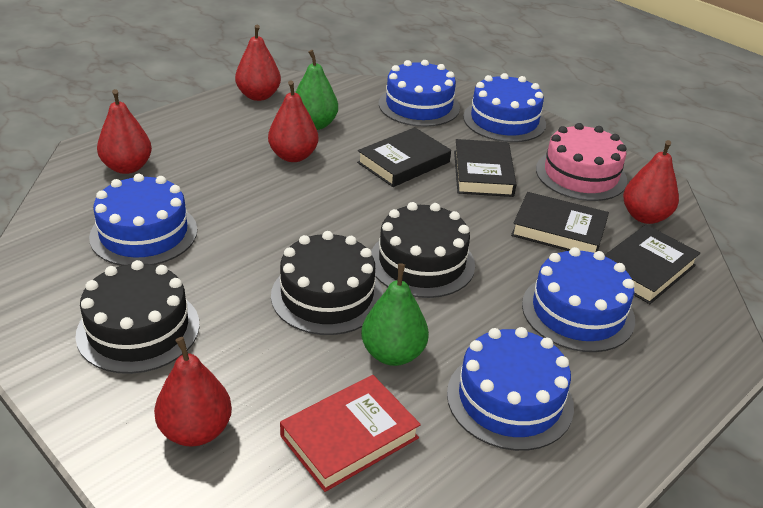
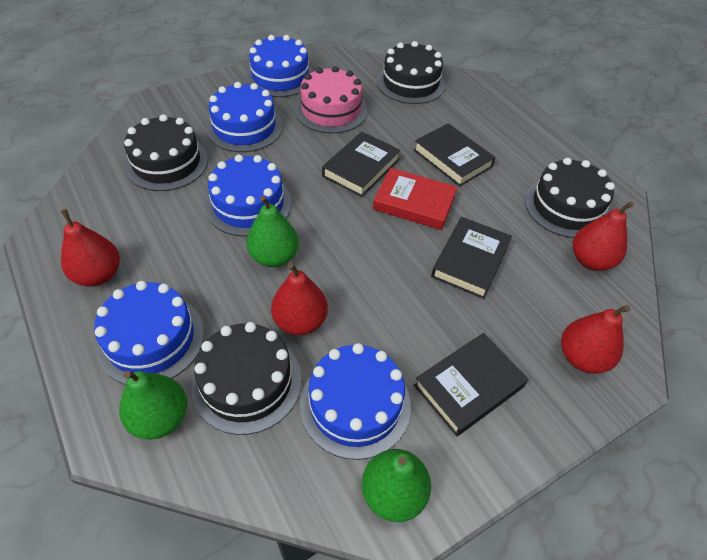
black cake: 3 -> 4
green pear: 2 -> 3
red pear: 5 -> 4

